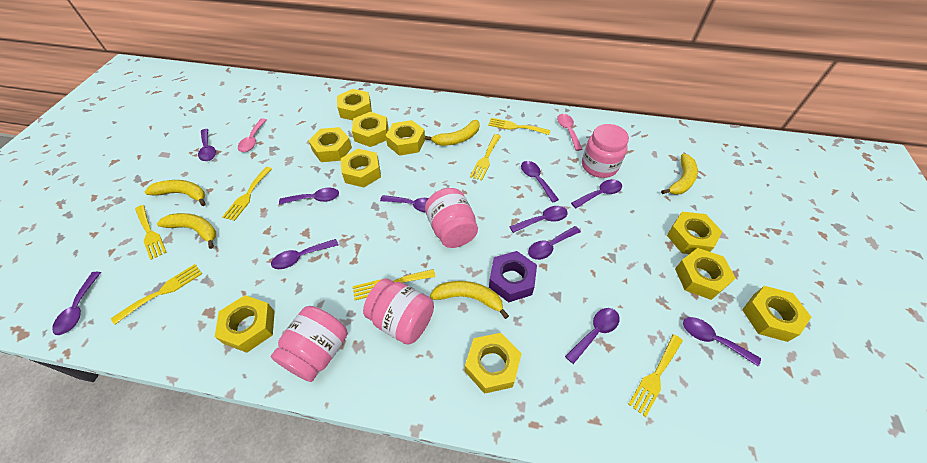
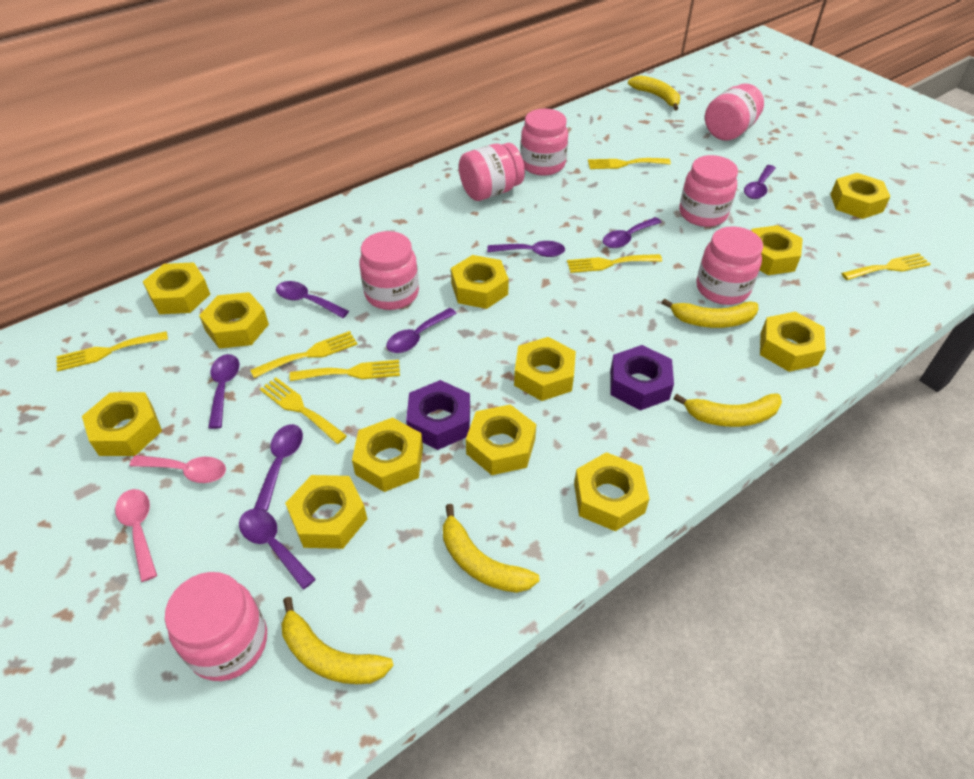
pink jar: 4 -> 7
purple nut: 1 -> 2
purple spoon: 11 -> 8
yellow nut: 10 -> 12

